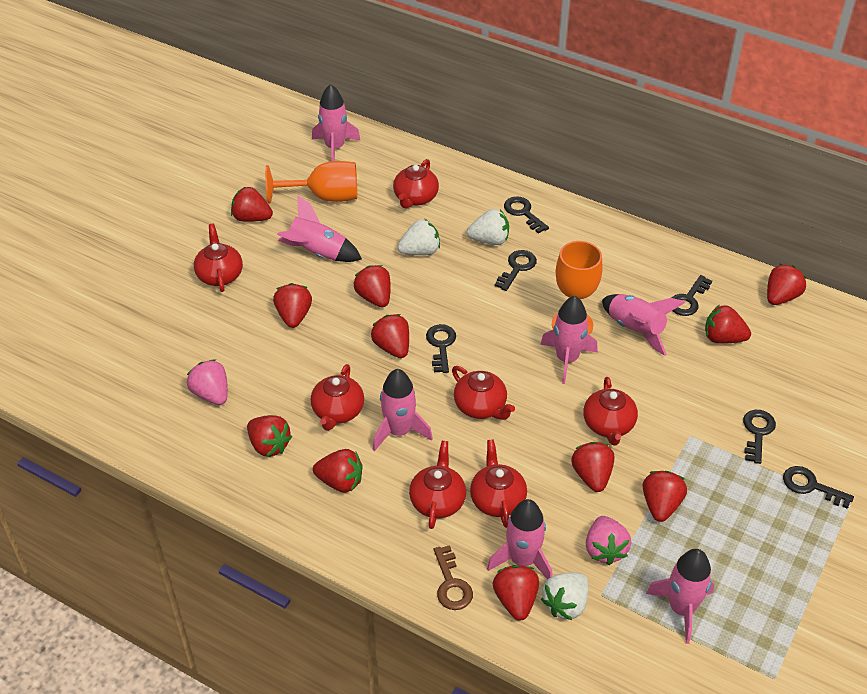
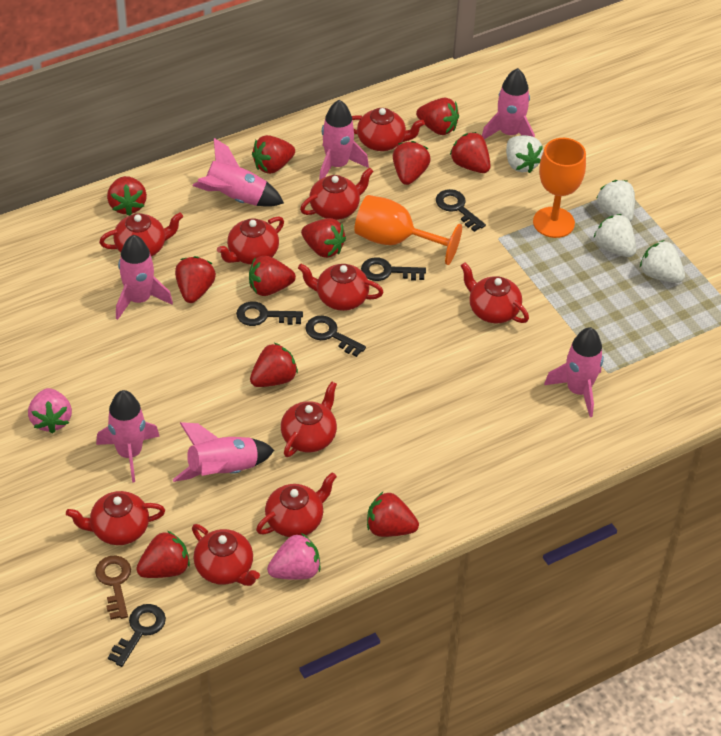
black key: 6 -> 5
red teapot: 7 -> 10
white strawberry: 3 -> 4

